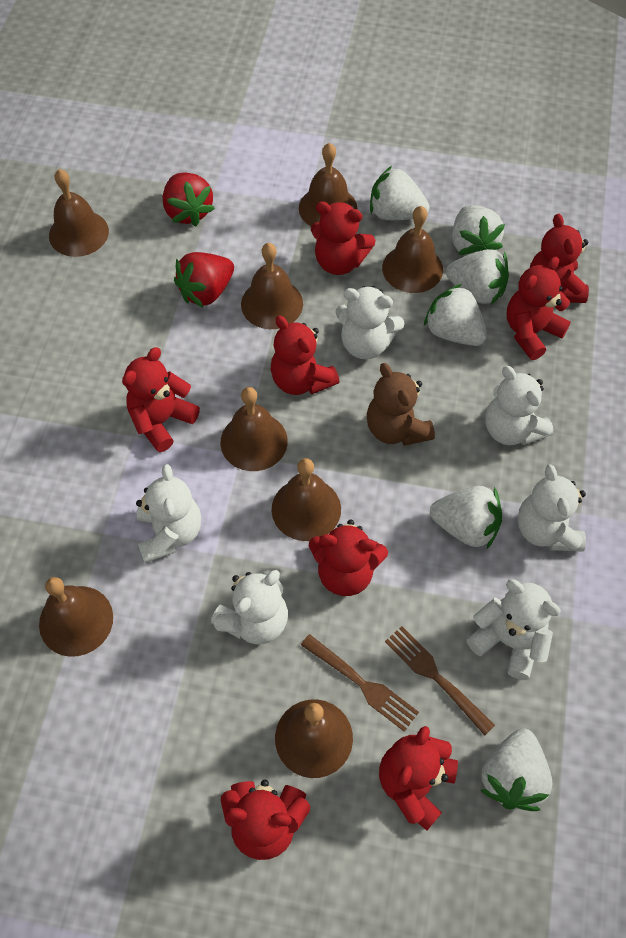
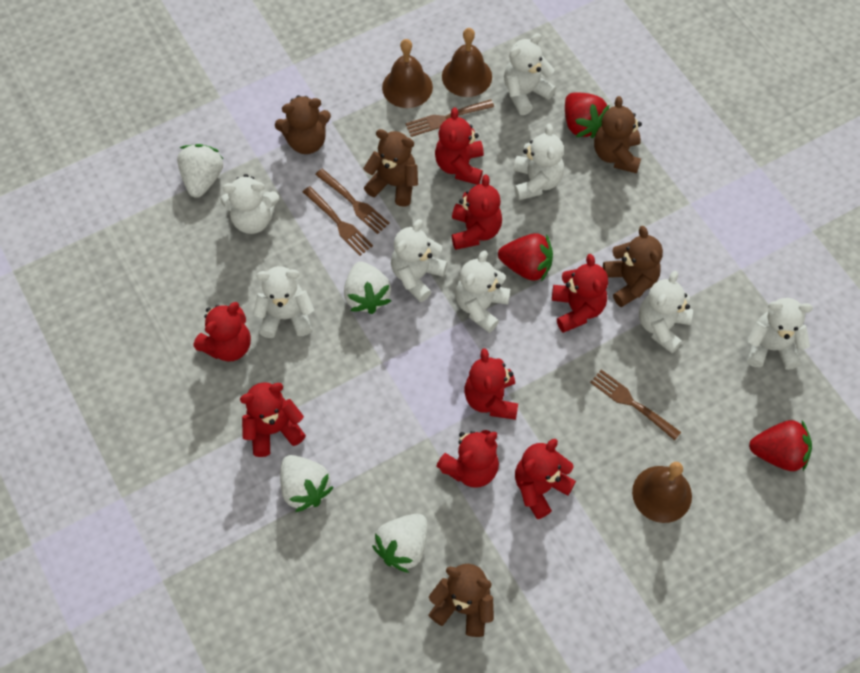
brown bell: 8 -> 3
brown fork: 2 -> 4
brown teddy bear: 1 -> 5
red strawberry: 2 -> 3
white strawberry: 6 -> 4
white teddy bear: 6 -> 8

